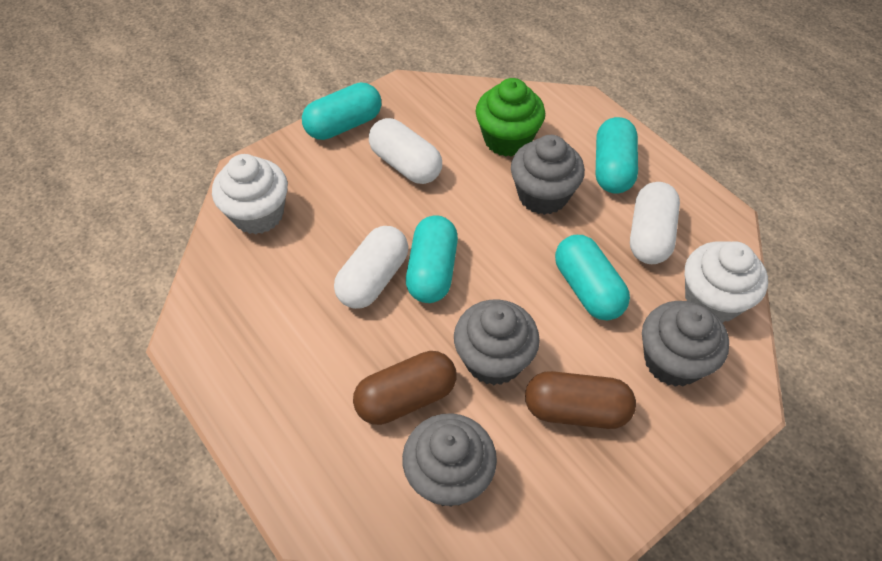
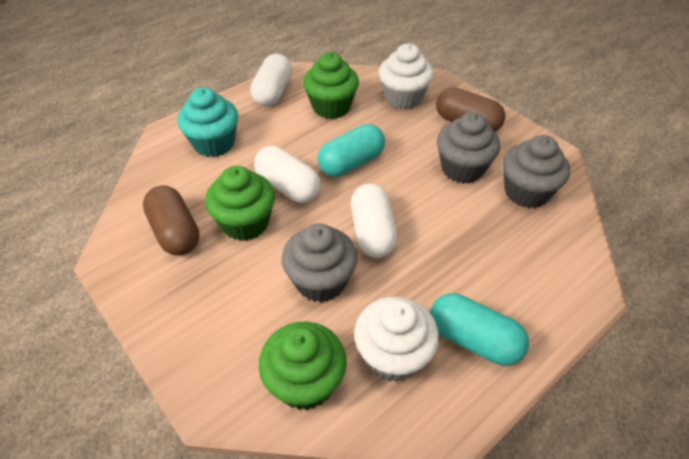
green cupcake: 1 -> 3
grey cupcake: 4 -> 3
turquoise capsule: 4 -> 2
turquoise cupcake: 0 -> 1

